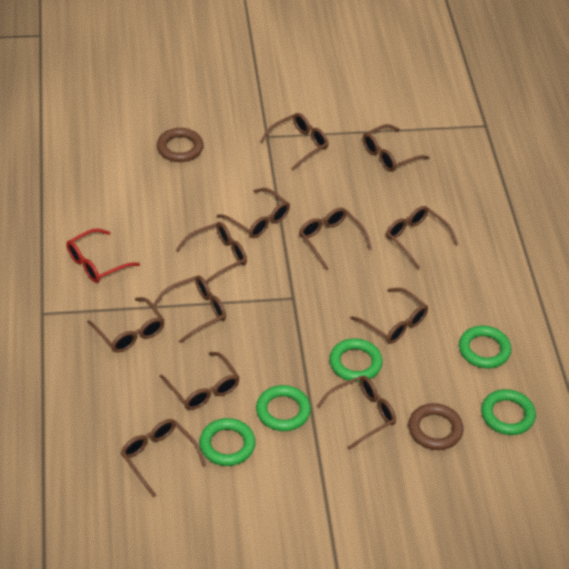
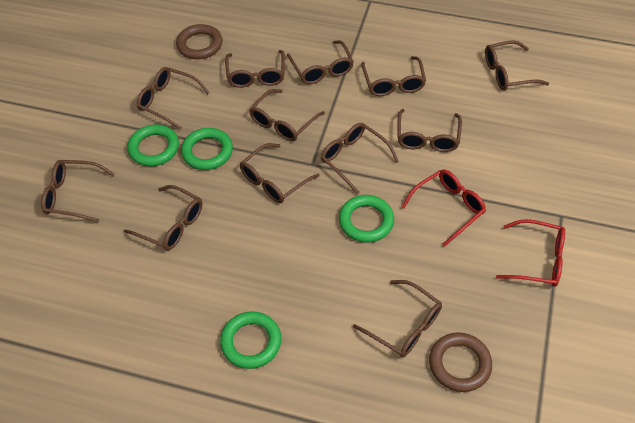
green ring: 5 -> 4
red glasses: 1 -> 2

